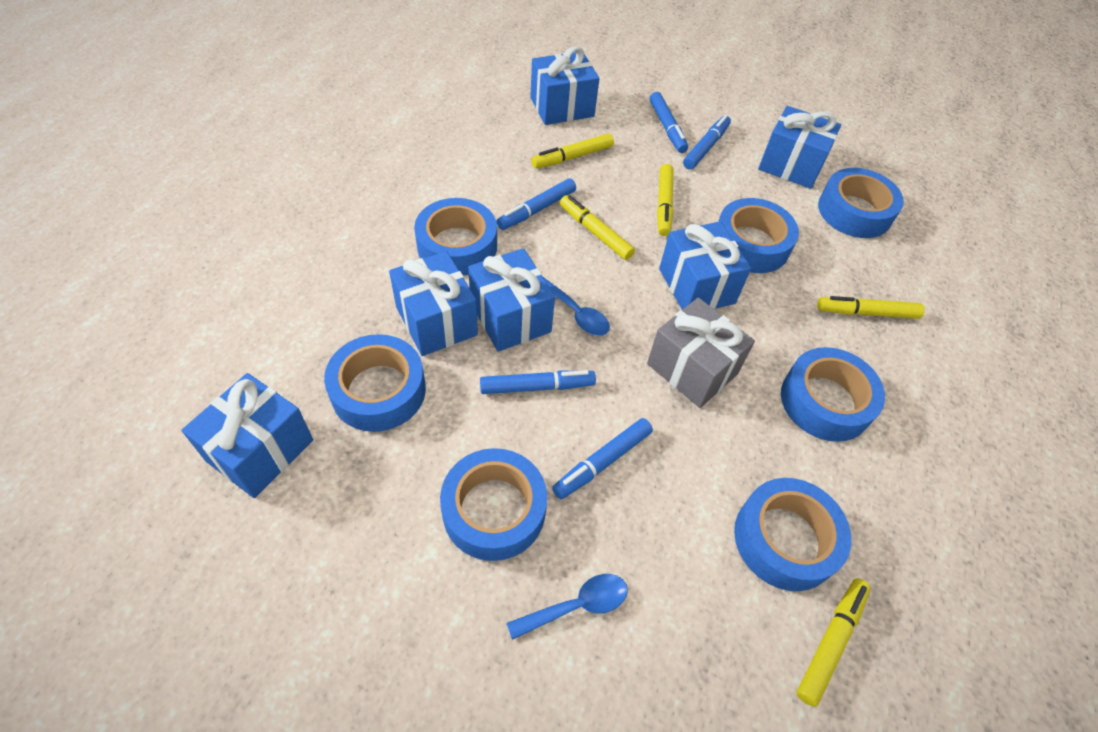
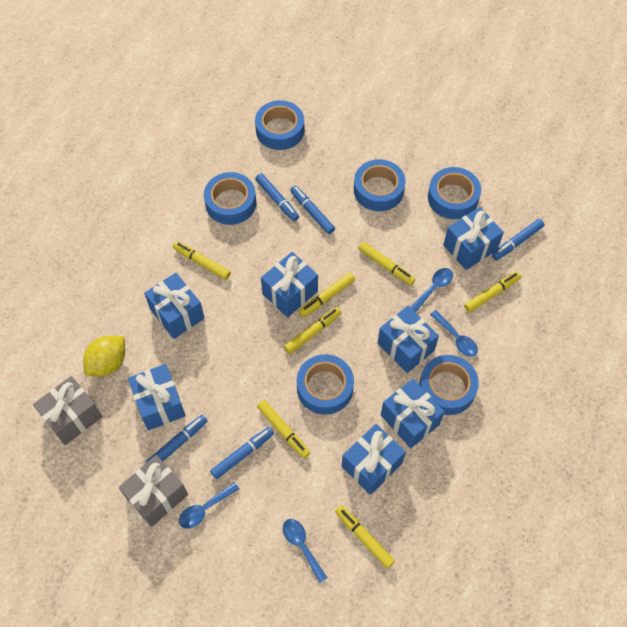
blue gift: 6 -> 7
blue spoon: 2 -> 4
blue tape: 7 -> 6
grey gift: 1 -> 2
yellow lemon: 0 -> 1
yellow marker: 5 -> 7

